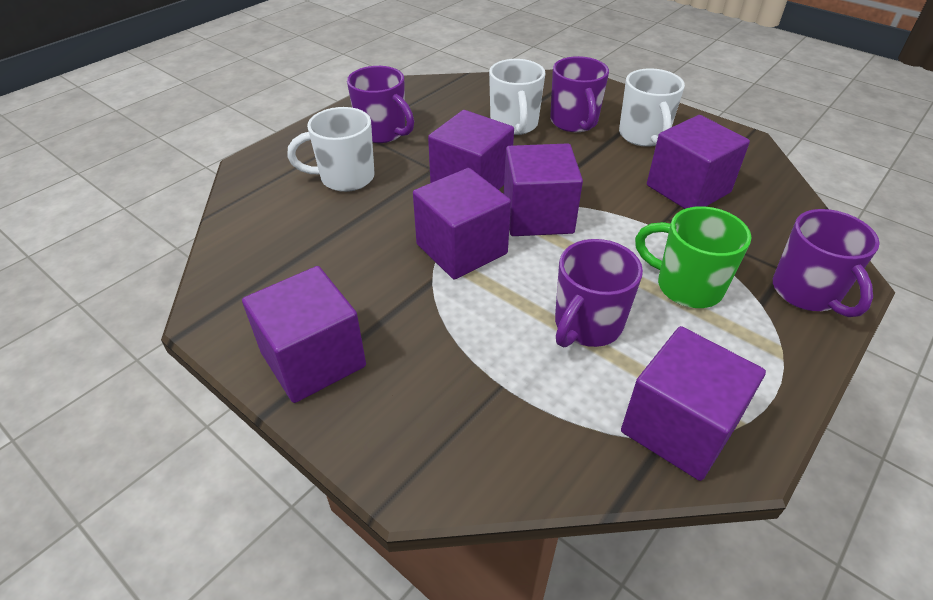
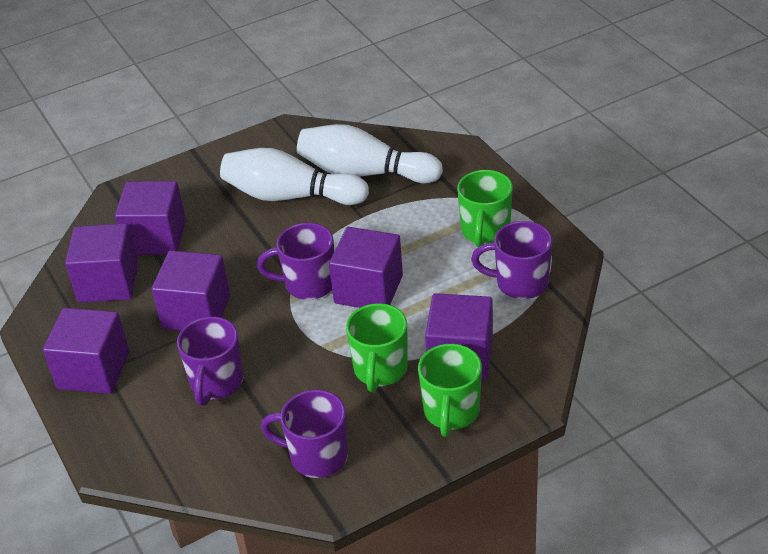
green mug: 1 -> 3
white bowling pin: 0 -> 2
white mug: 3 -> 0

